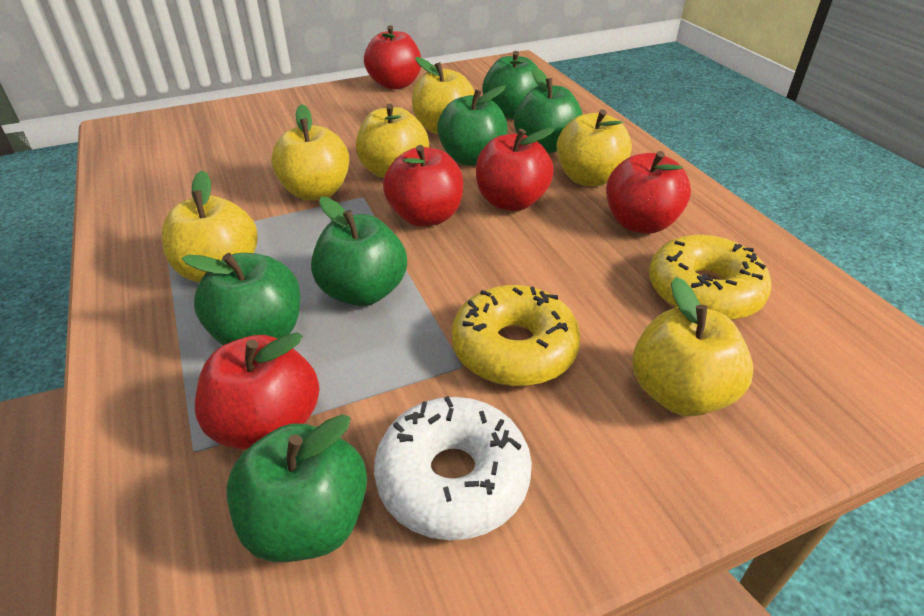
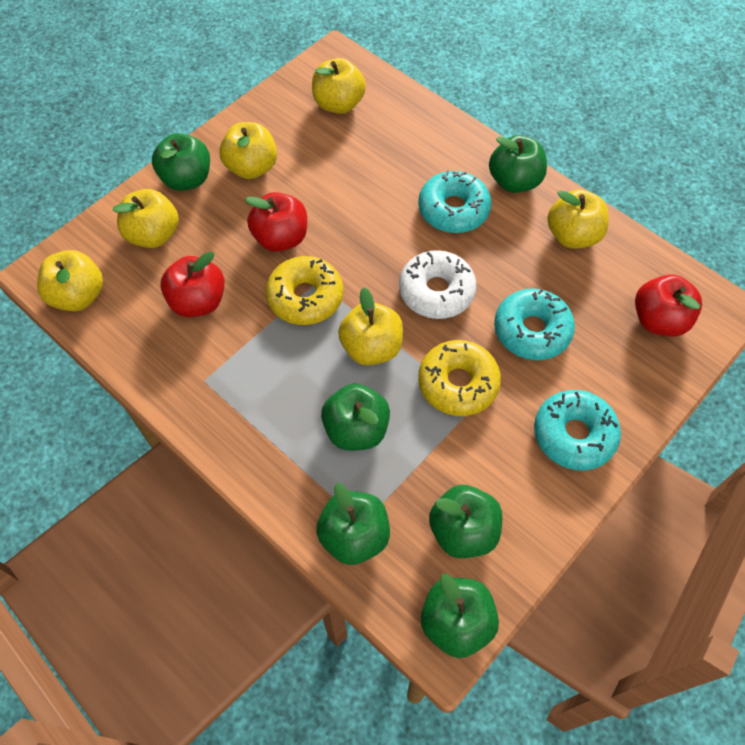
red apple: 5 -> 3
turquoise donut: 0 -> 3

